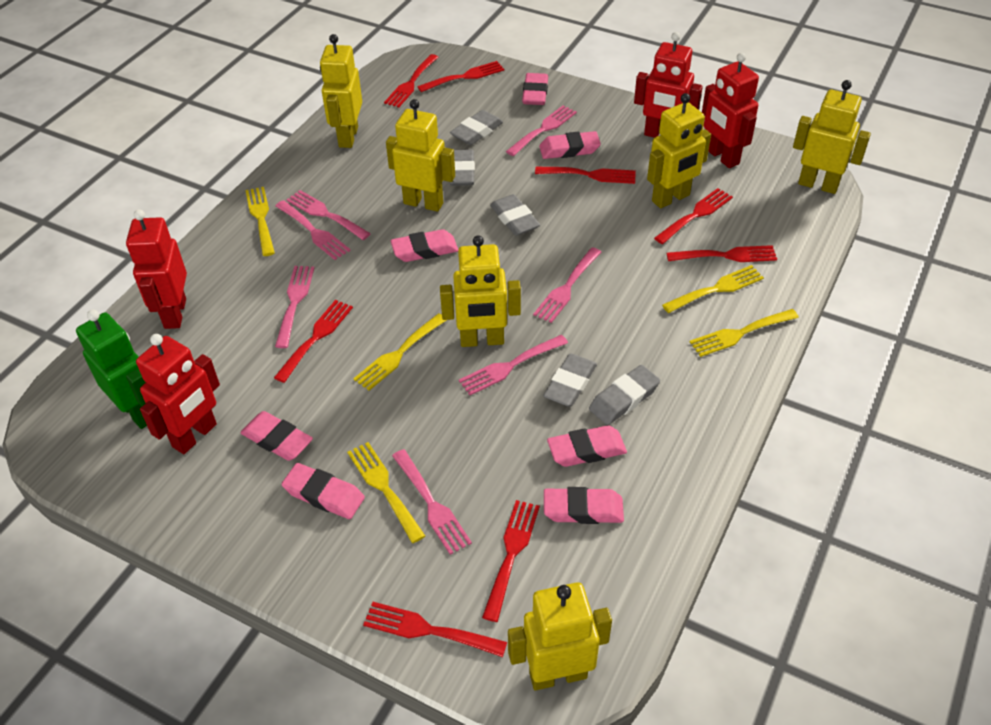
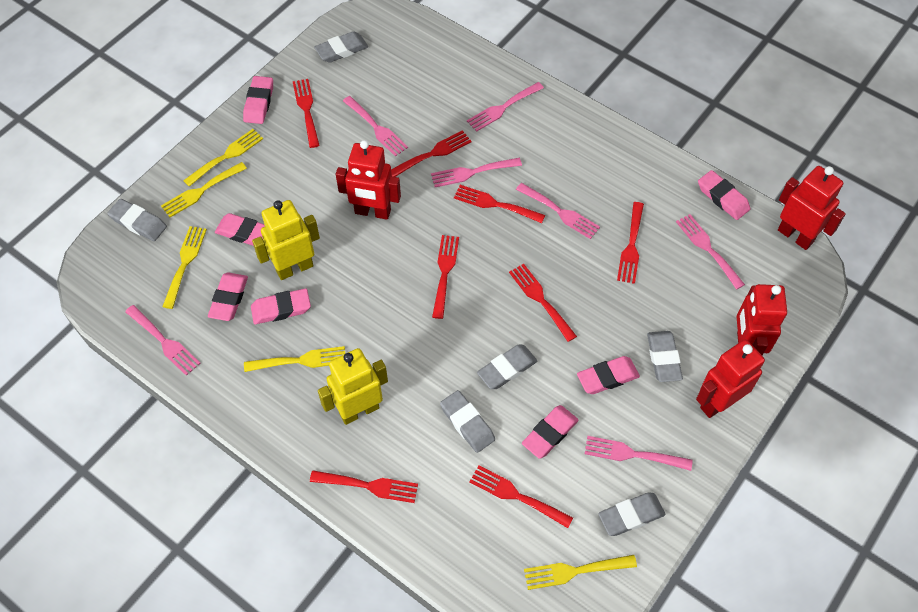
green robot: 1 -> 0
grey eraser: 5 -> 6
yellow robot: 6 -> 2

